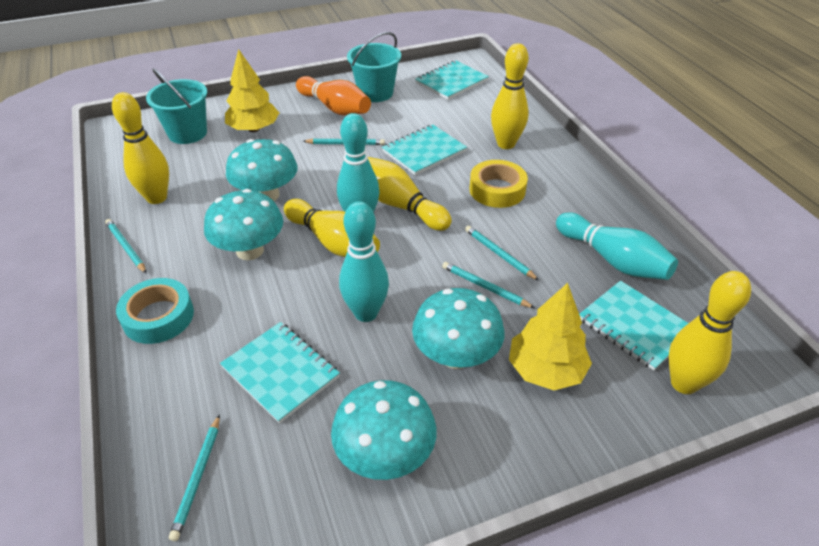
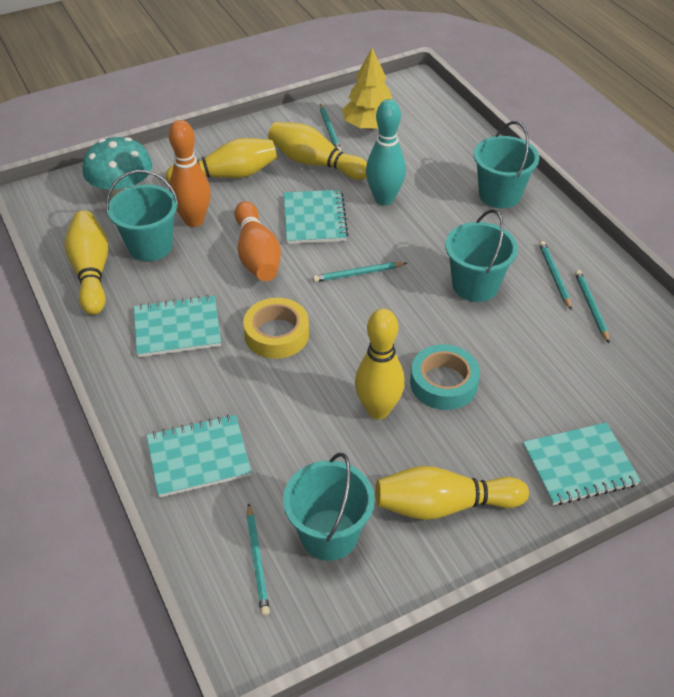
orange bowling pin: 1 -> 2
turquoise bowling pin: 3 -> 1
turquoise bucket: 2 -> 4
turquoise mushroom: 4 -> 1
yellow tree: 2 -> 1

